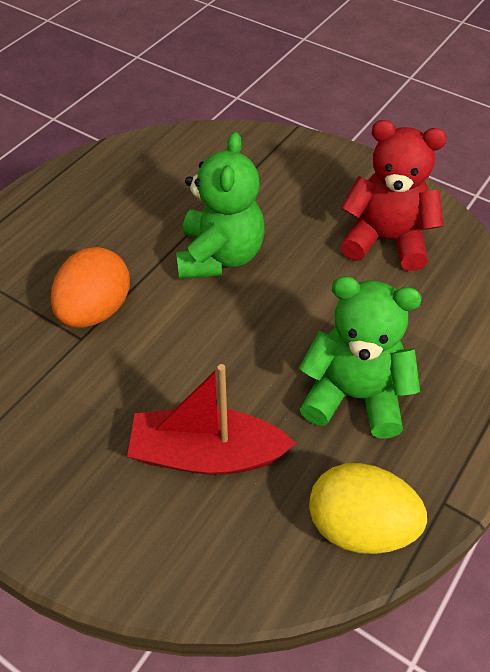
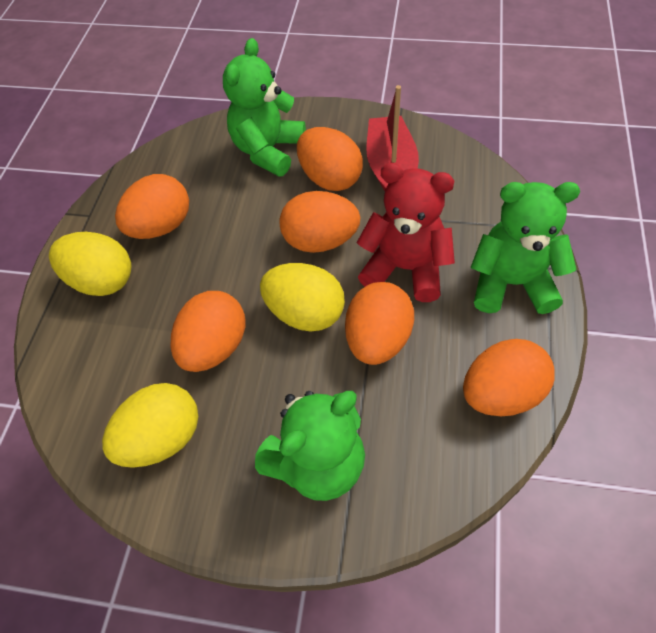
green teddy bear: 2 -> 3
orange egg: 1 -> 6
yellow egg: 1 -> 3

